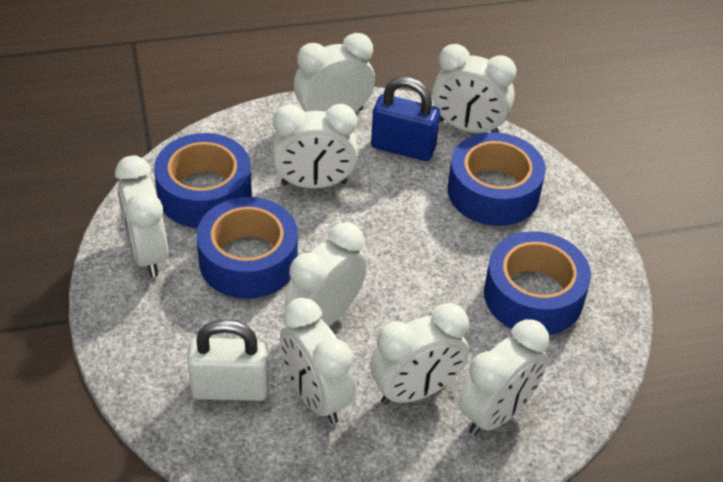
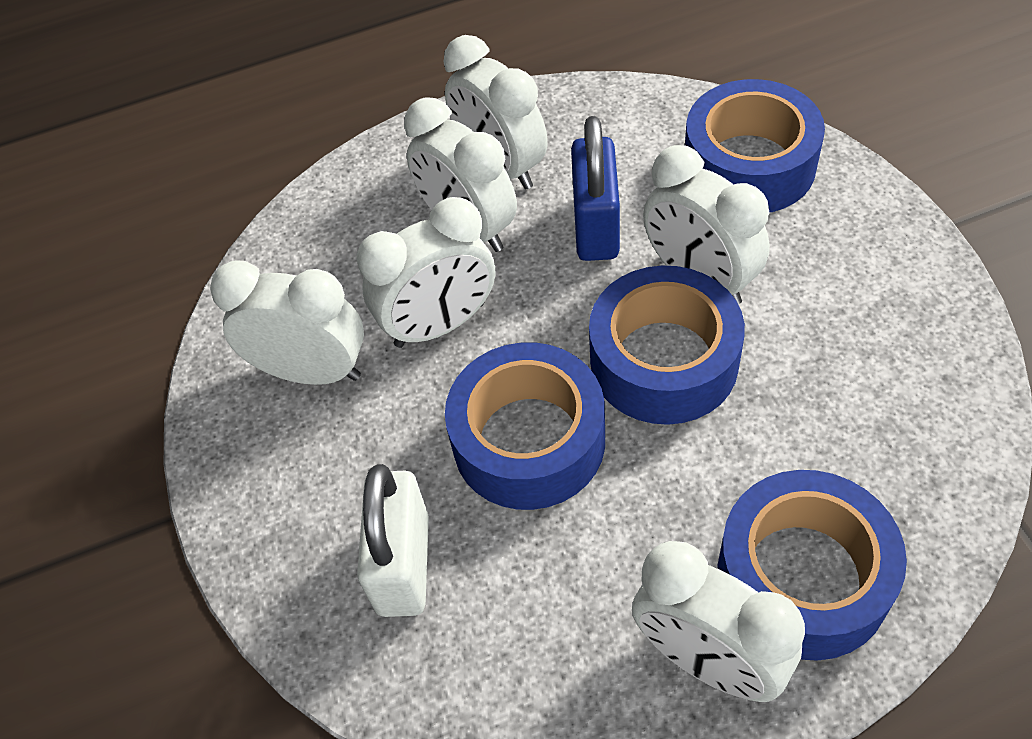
white clock: 8 -> 6

